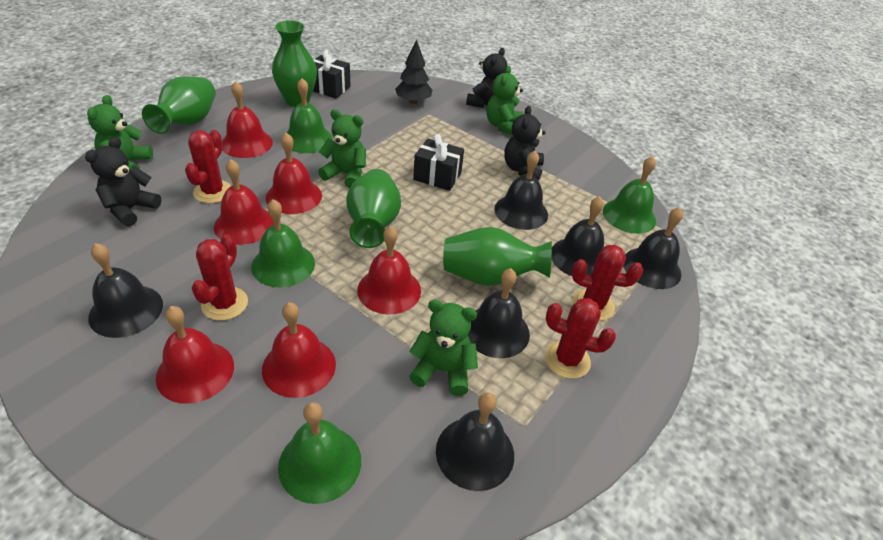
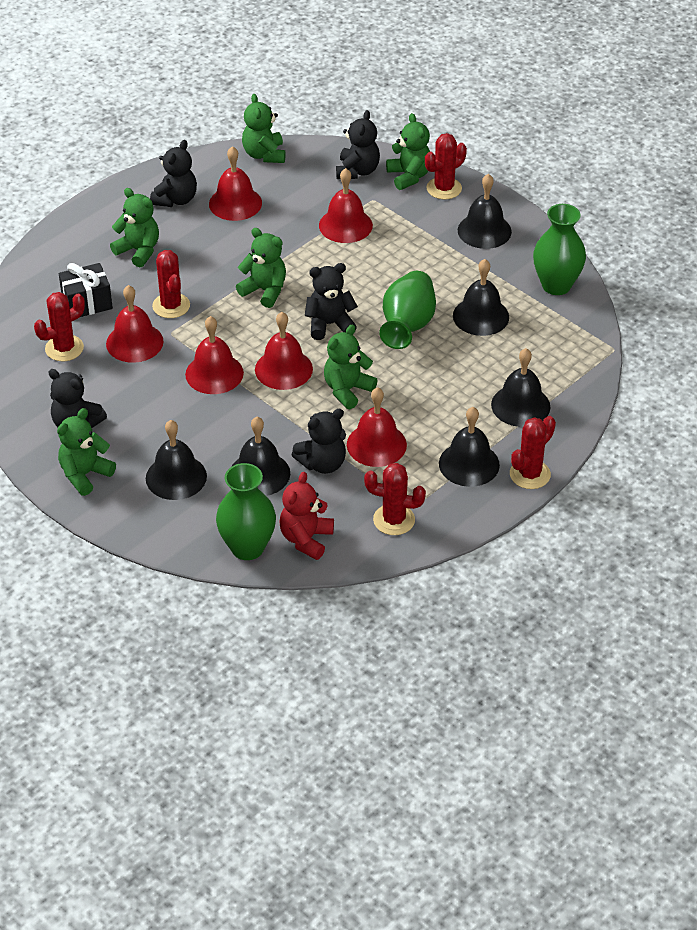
black gift: 2 -> 1
black teddy bear: 3 -> 5
black tree: 1 -> 0
green bell: 4 -> 0
green teddy bear: 4 -> 6
green vase: 4 -> 3
red cactus: 4 -> 5
red teddy bear: 0 -> 1

